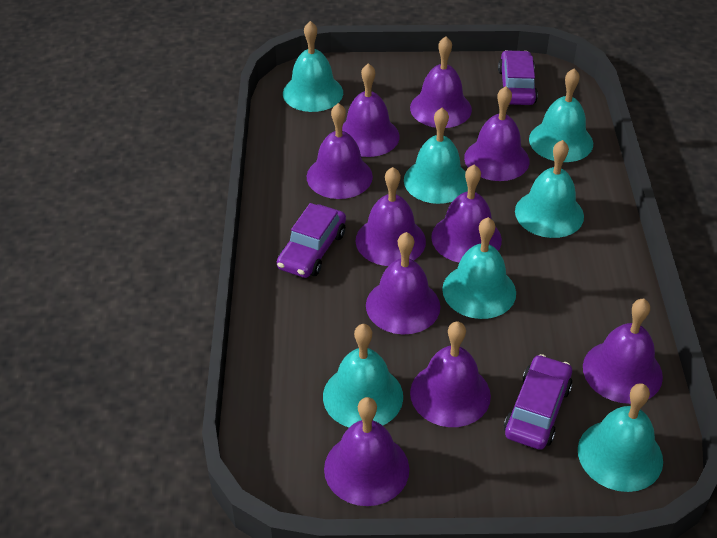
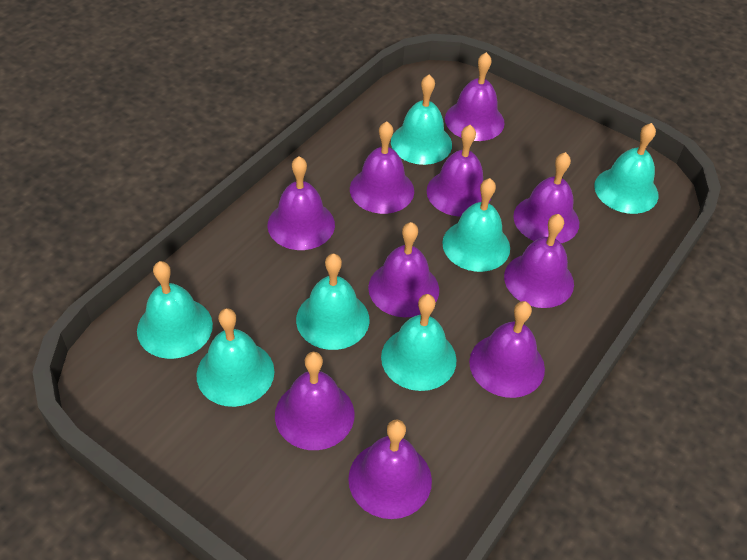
purple car: 3 -> 0

